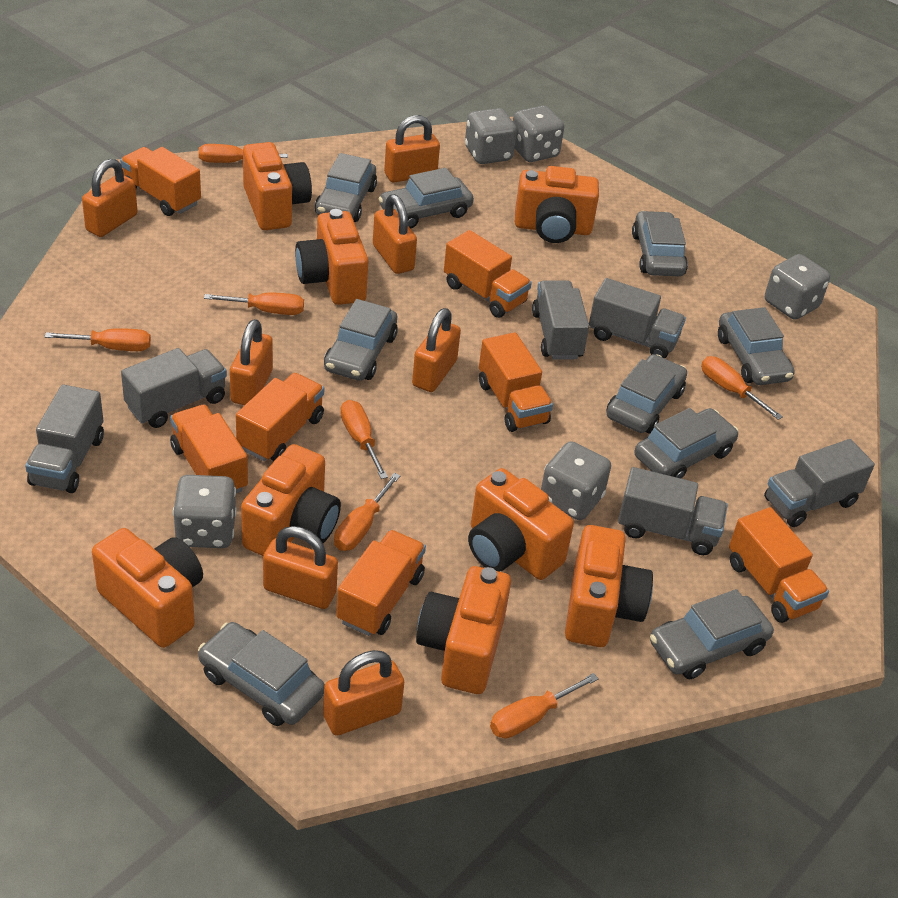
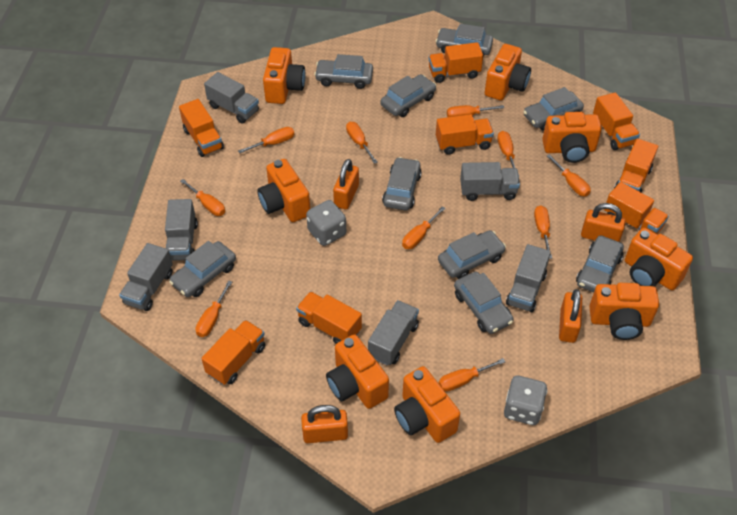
grey dice: 5 -> 2
orange padlock: 7 -> 4
orange screwdriver: 7 -> 10
orange truck: 7 -> 8

